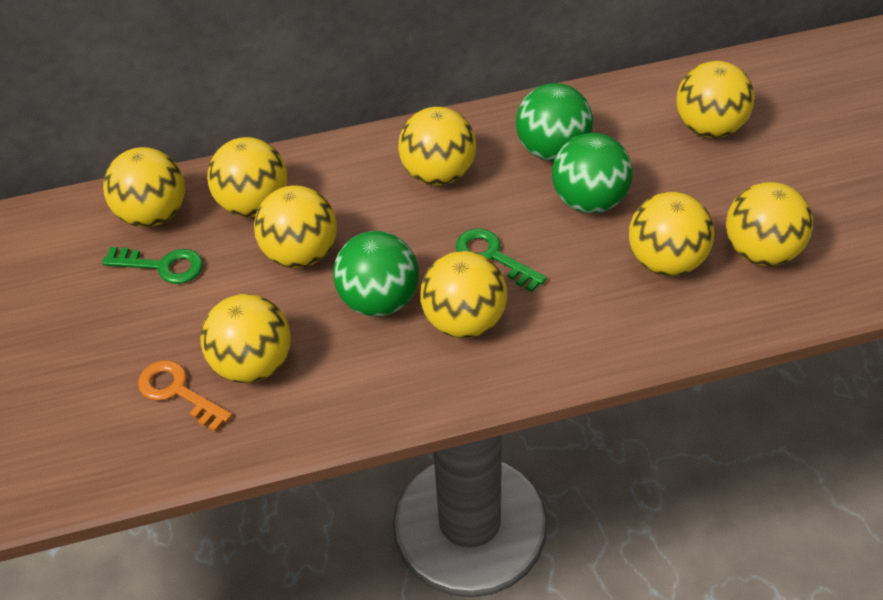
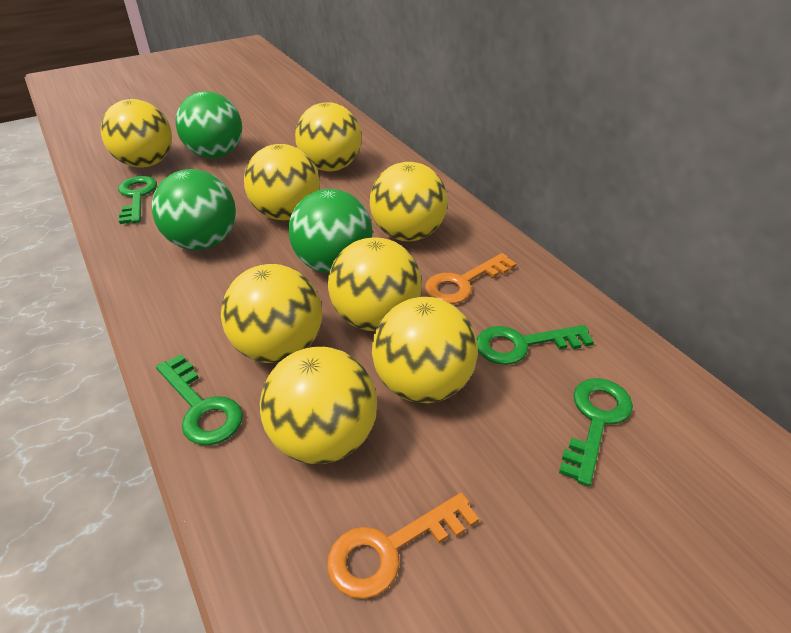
green key: 2 -> 4
orange key: 1 -> 2
yellow ball: 9 -> 8

